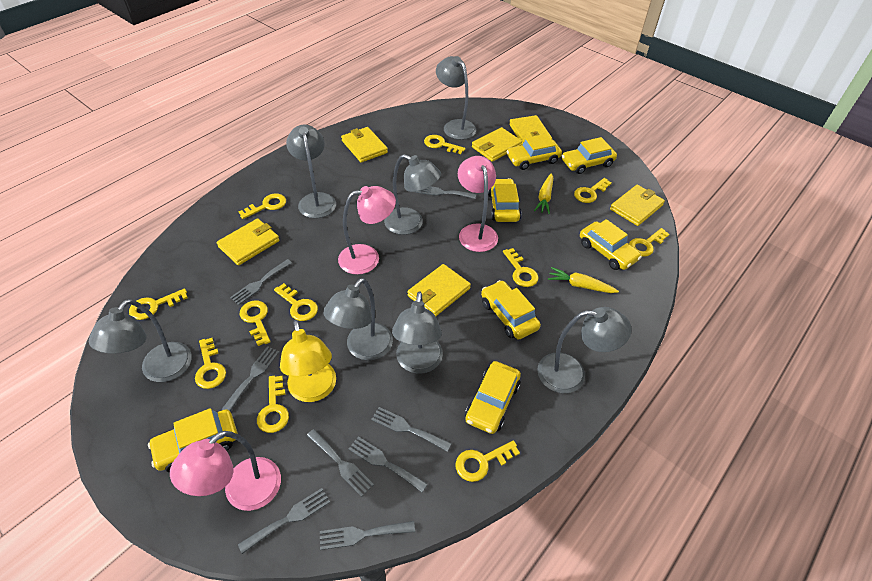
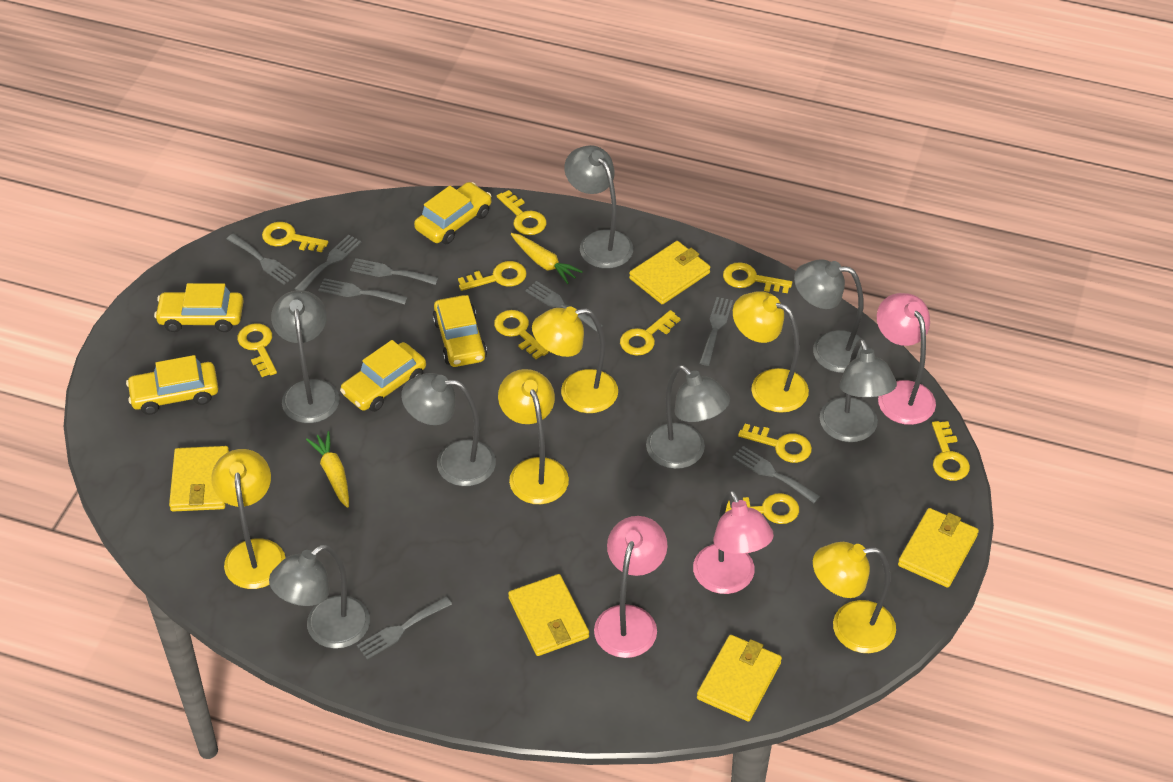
yellow car: 7 -> 5
yellow key: 11 -> 10
yellow lamp: 1 -> 5
yellow wallet: 6 -> 5

